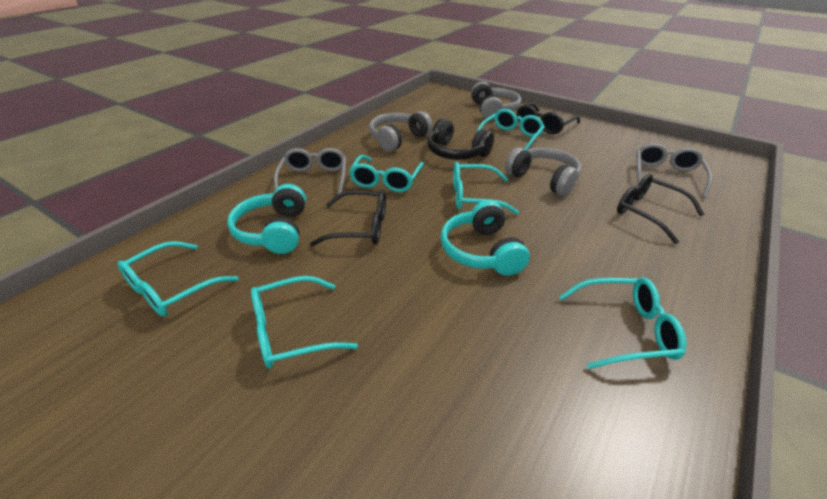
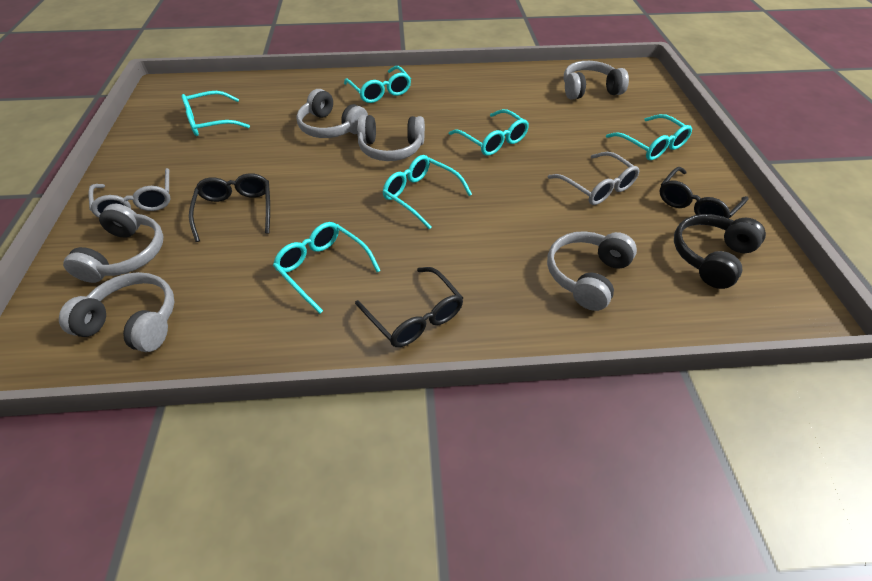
grey headphones: 3 -> 6
turquoise headphones: 2 -> 0

